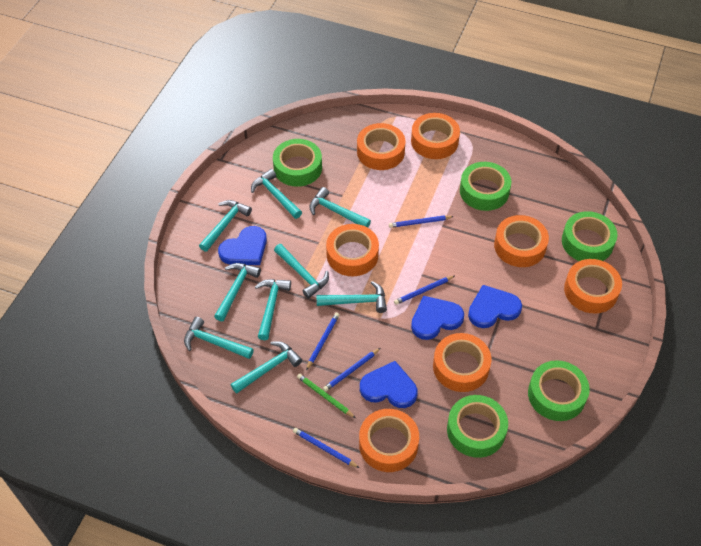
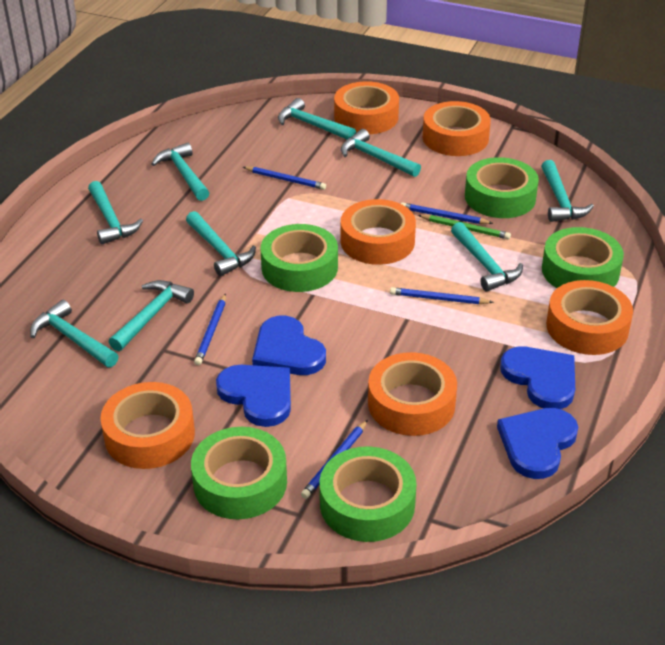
orange tape: 7 -> 6

